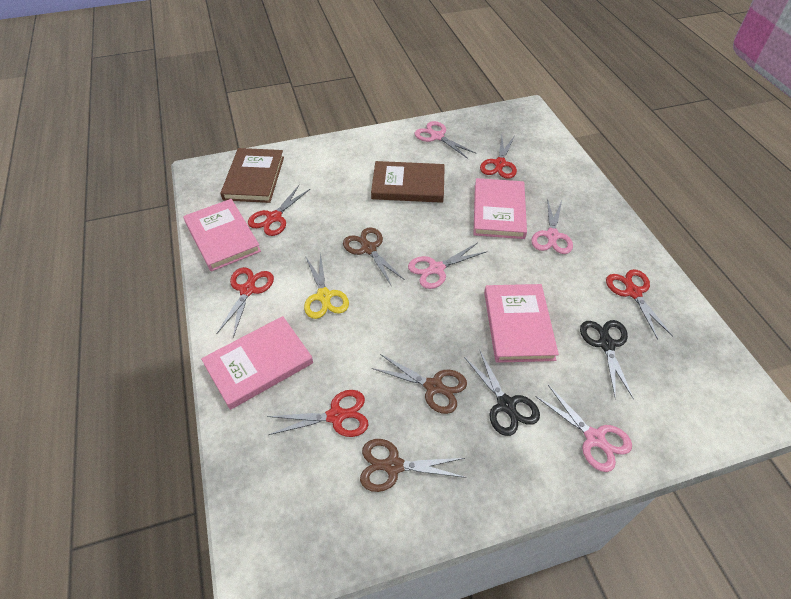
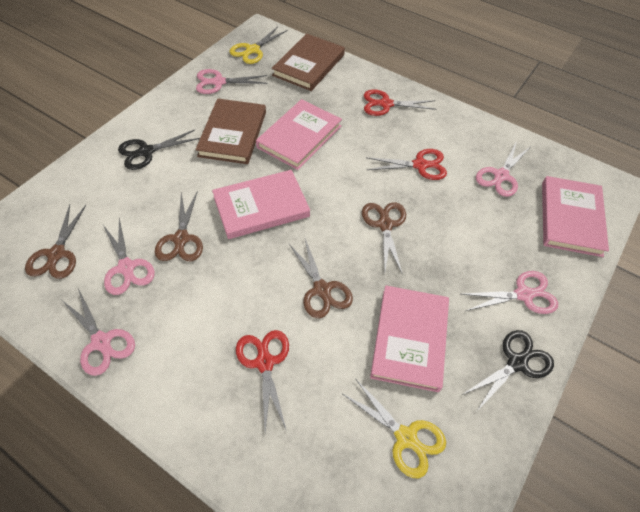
brown scissors: 3 -> 4
pink scissors: 4 -> 5
red scissors: 5 -> 3
yellow scissors: 1 -> 2

